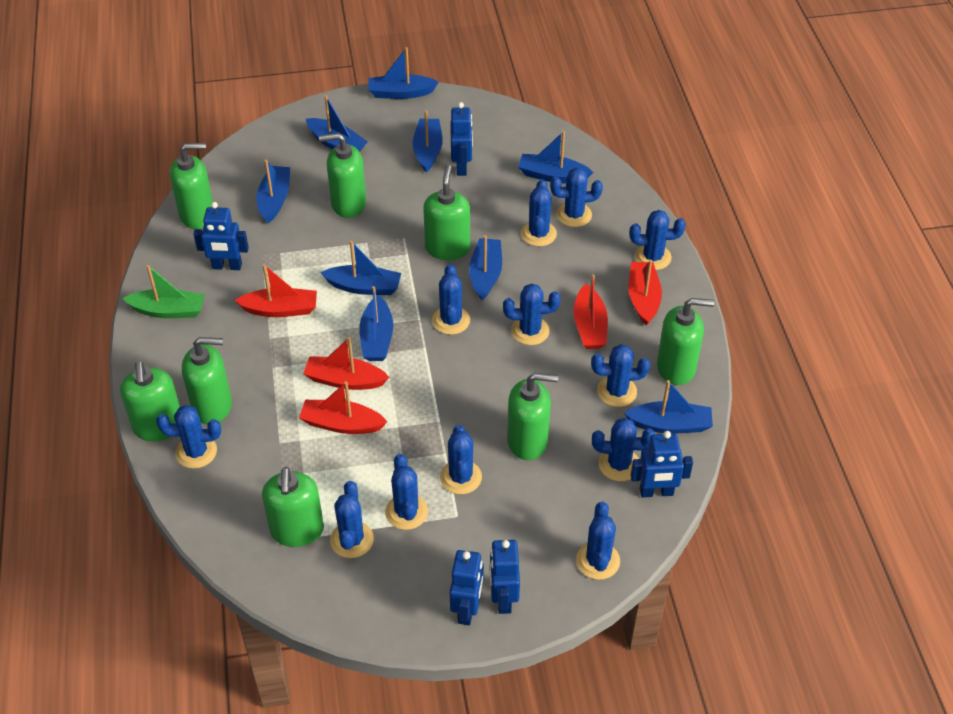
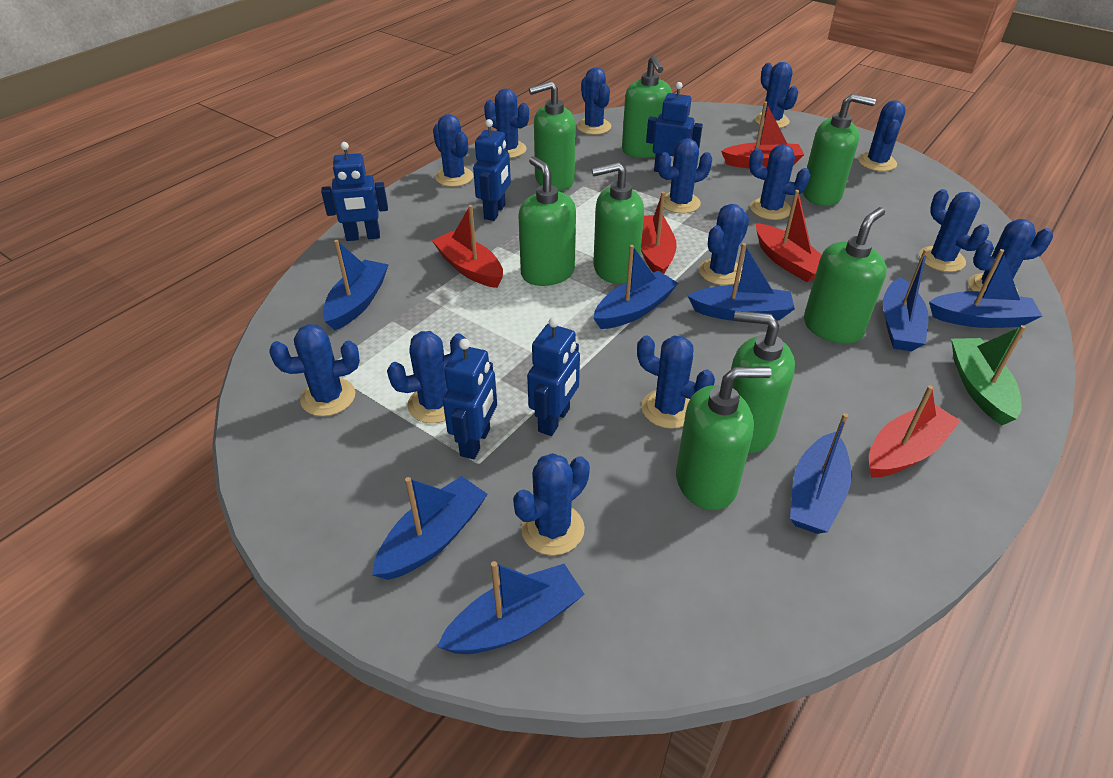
blue boat: 9 -> 8
blue cactus: 12 -> 14

